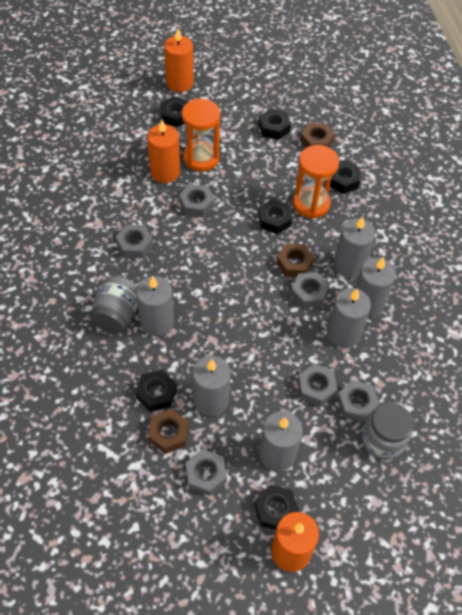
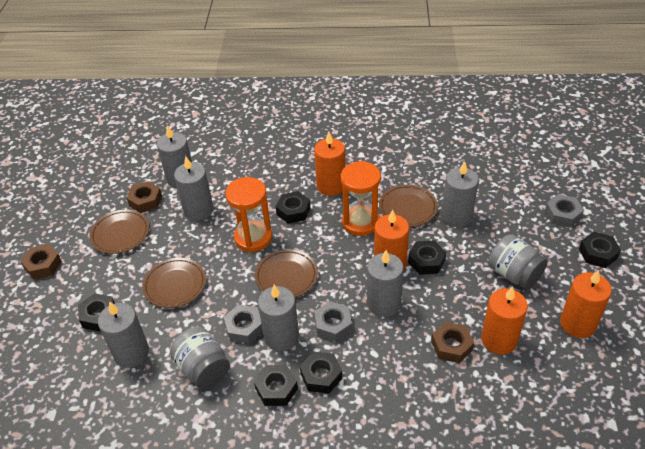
brown plate: 0 -> 4
grey nut: 6 -> 3
orange candle: 3 -> 4

